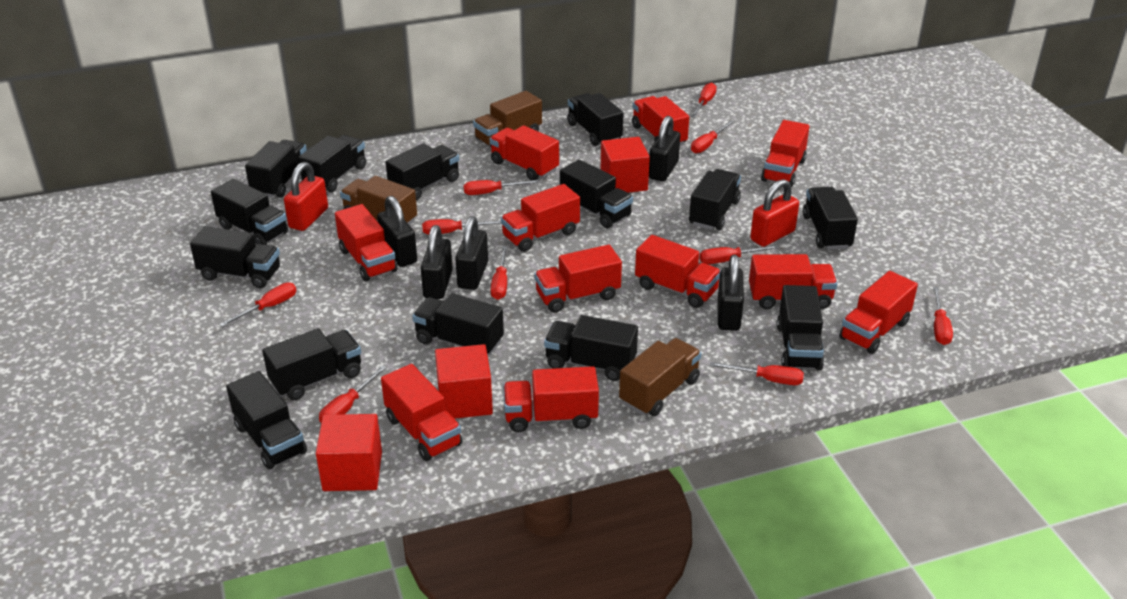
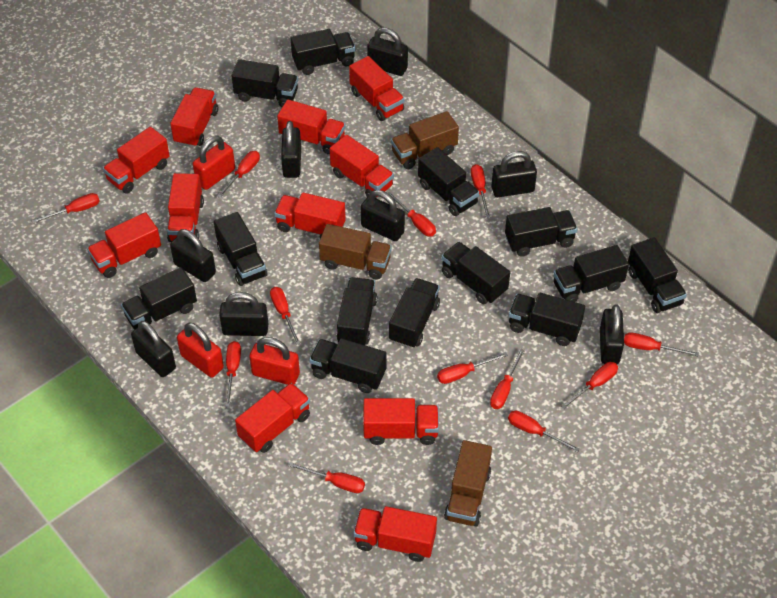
black padlock: 5 -> 8
black truck: 14 -> 13
red cube: 3 -> 0
red padlock: 2 -> 3
red screwdriver: 10 -> 12

